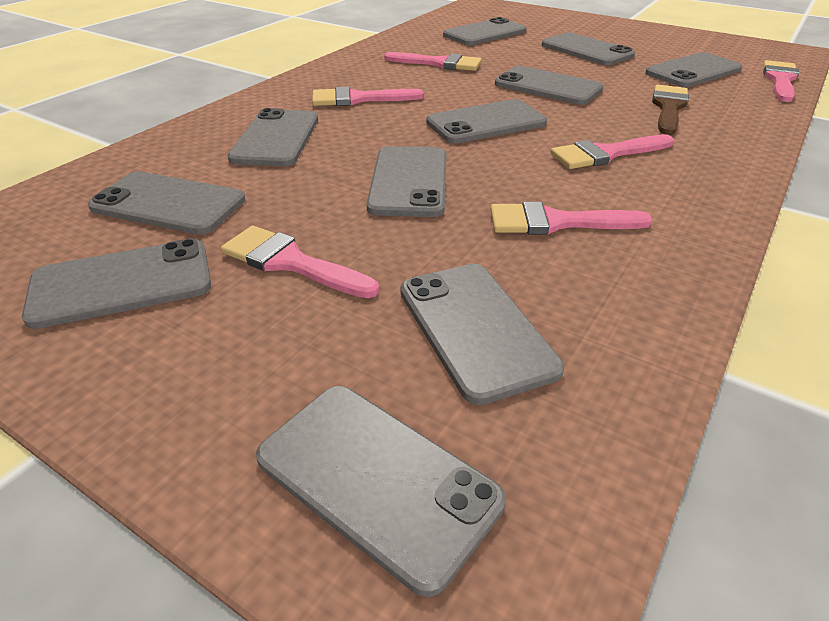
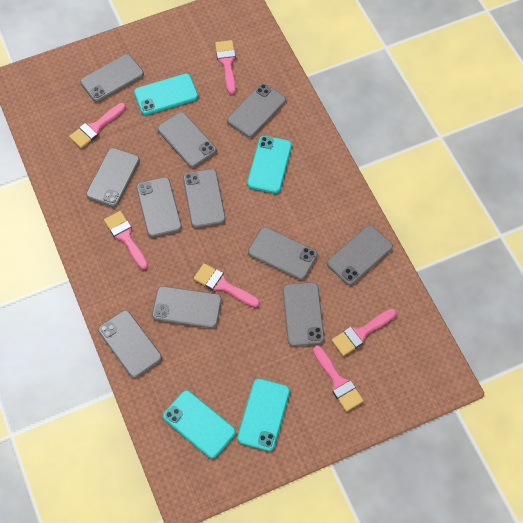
brown brush: 1 -> 0
turquoise phone: 0 -> 4

